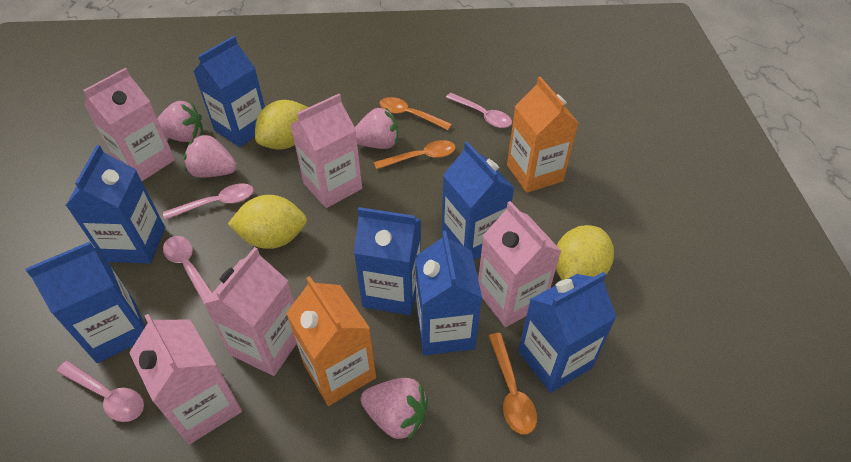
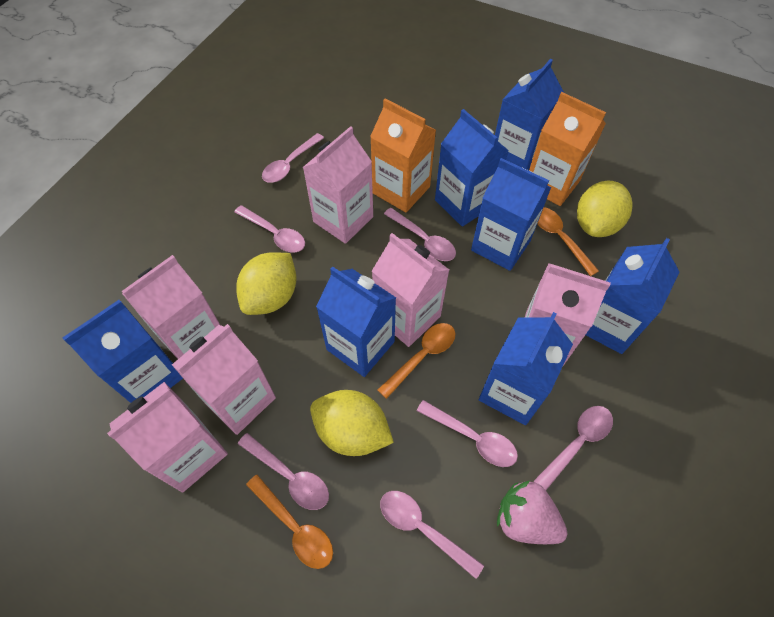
pink carton: 5 -> 6
pink spoon: 4 -> 7
pink strawberry: 4 -> 1

